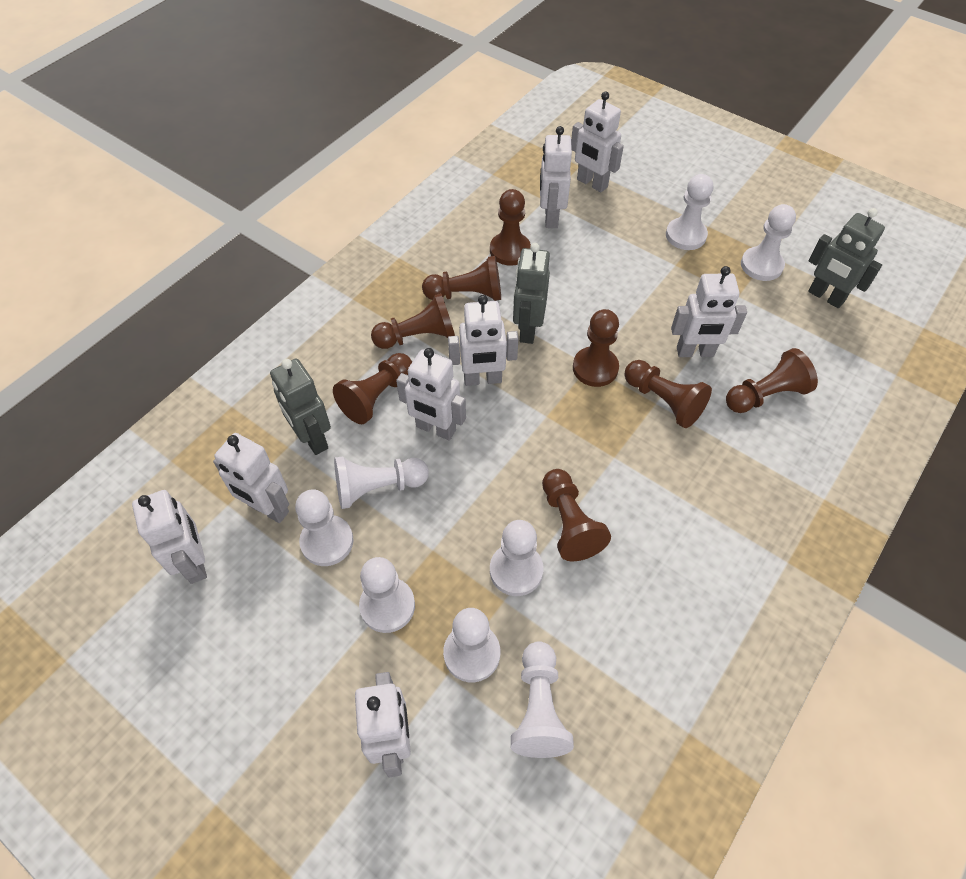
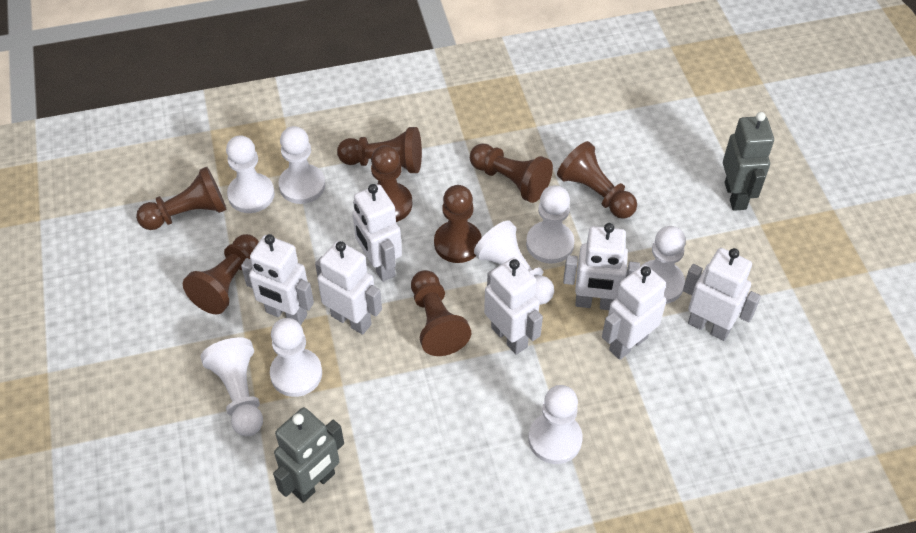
grey robot: 3 -> 2
white robot: 8 -> 7

